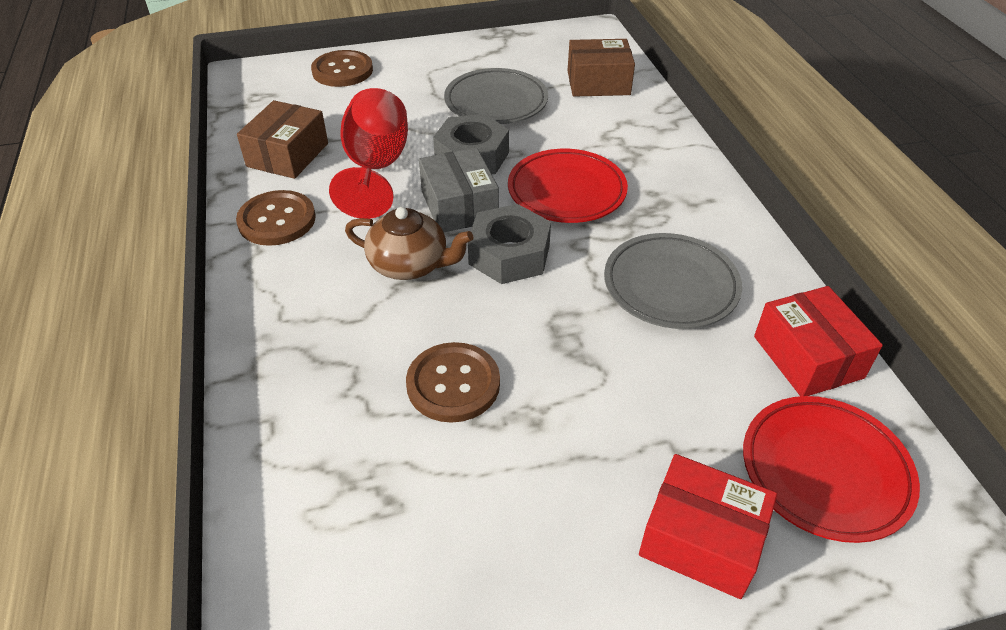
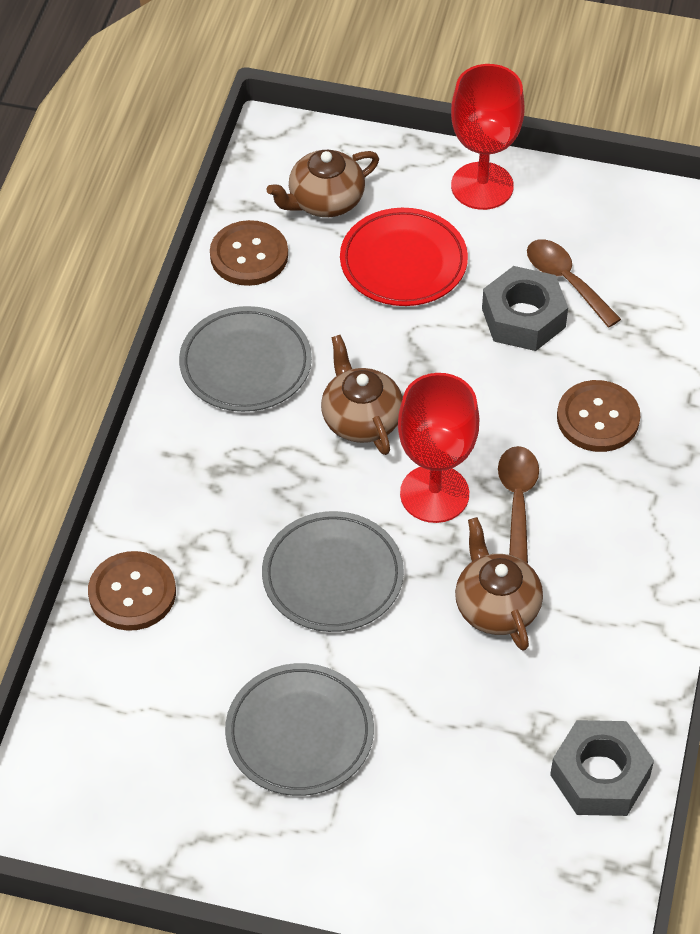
brown box: 2 -> 0
brown spoon: 0 -> 2
brown teapot: 1 -> 3
grey box: 1 -> 0
grey plate: 2 -> 3
red box: 2 -> 0
red goblet: 1 -> 2
red plate: 2 -> 1

